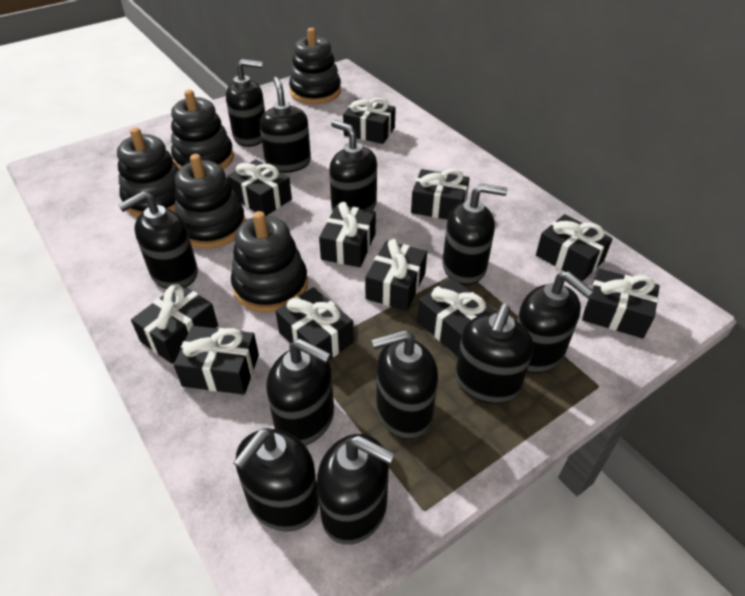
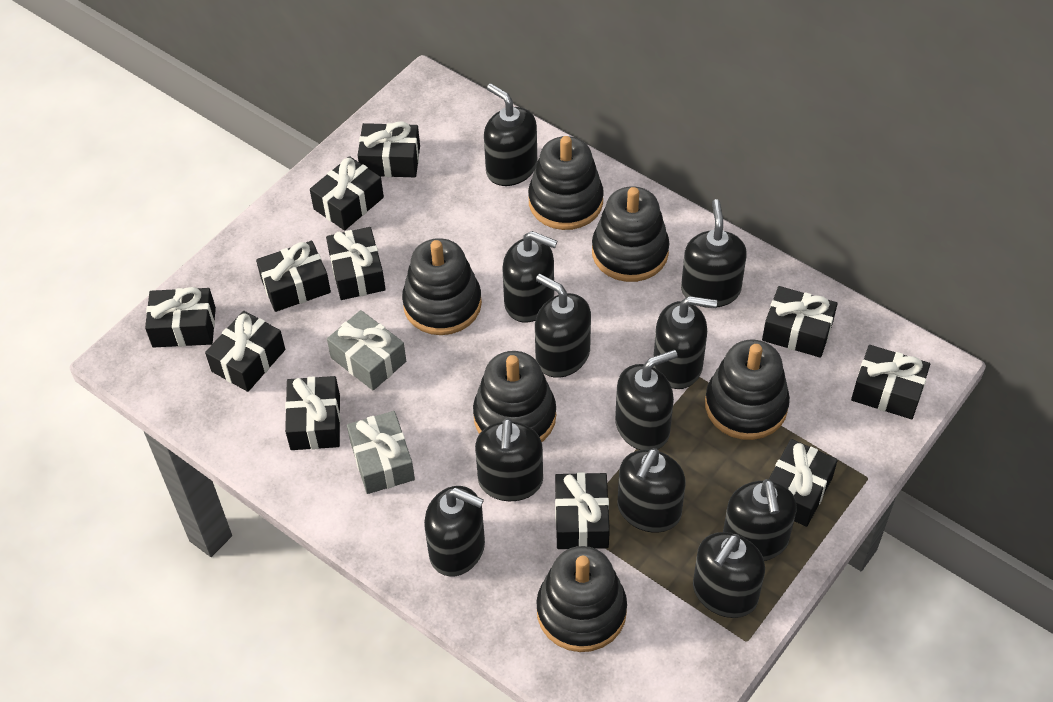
black stacking toy: 5 -> 6
grey gift: 0 -> 2

